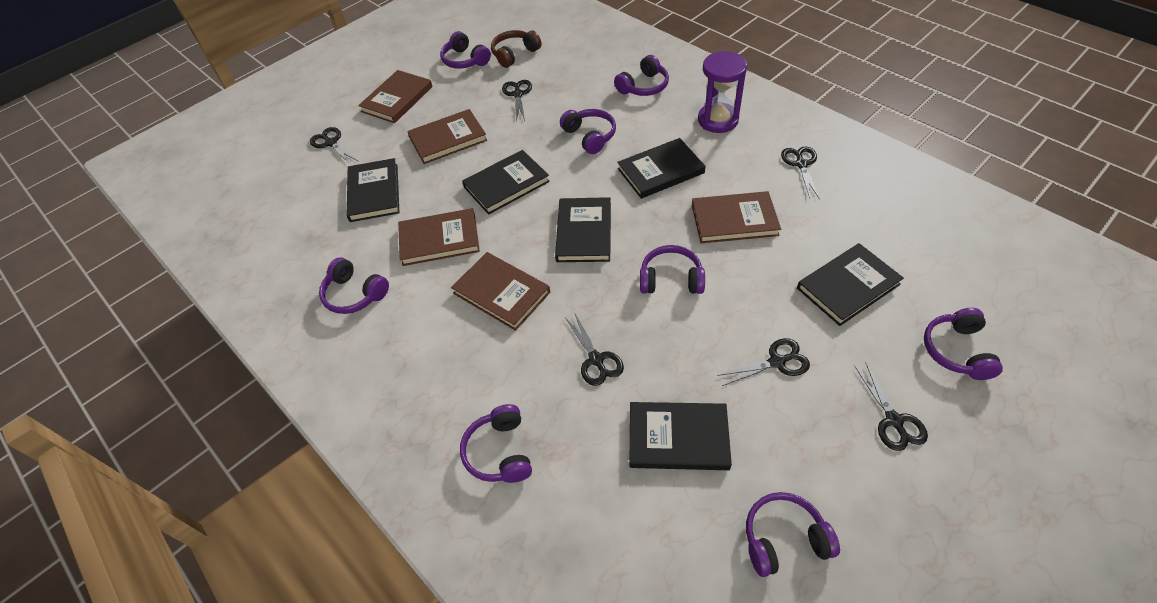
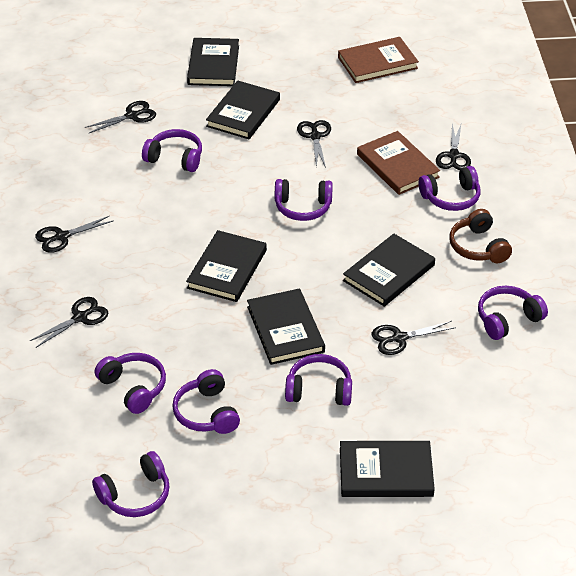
brown book: 5 -> 2
purple hourglass: 1 -> 0

